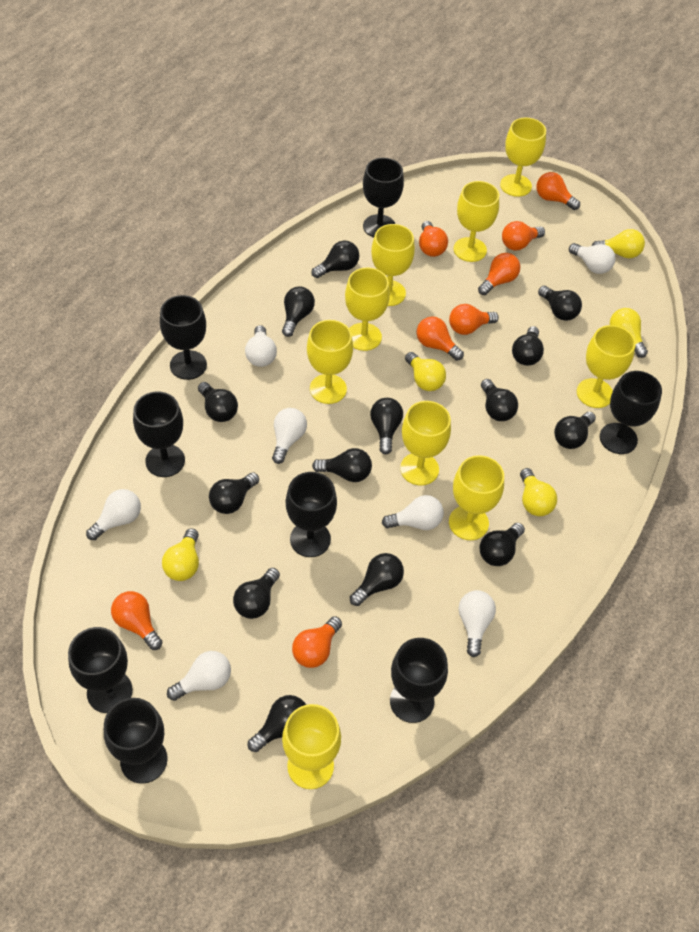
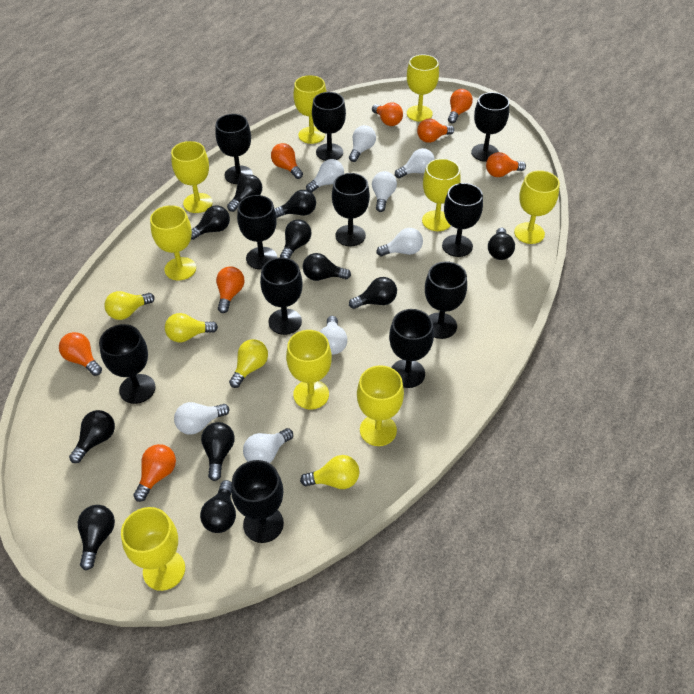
black goblet: 8 -> 11
black light bulb: 14 -> 11
white light bulb: 7 -> 8
yellow light bulb: 5 -> 4

